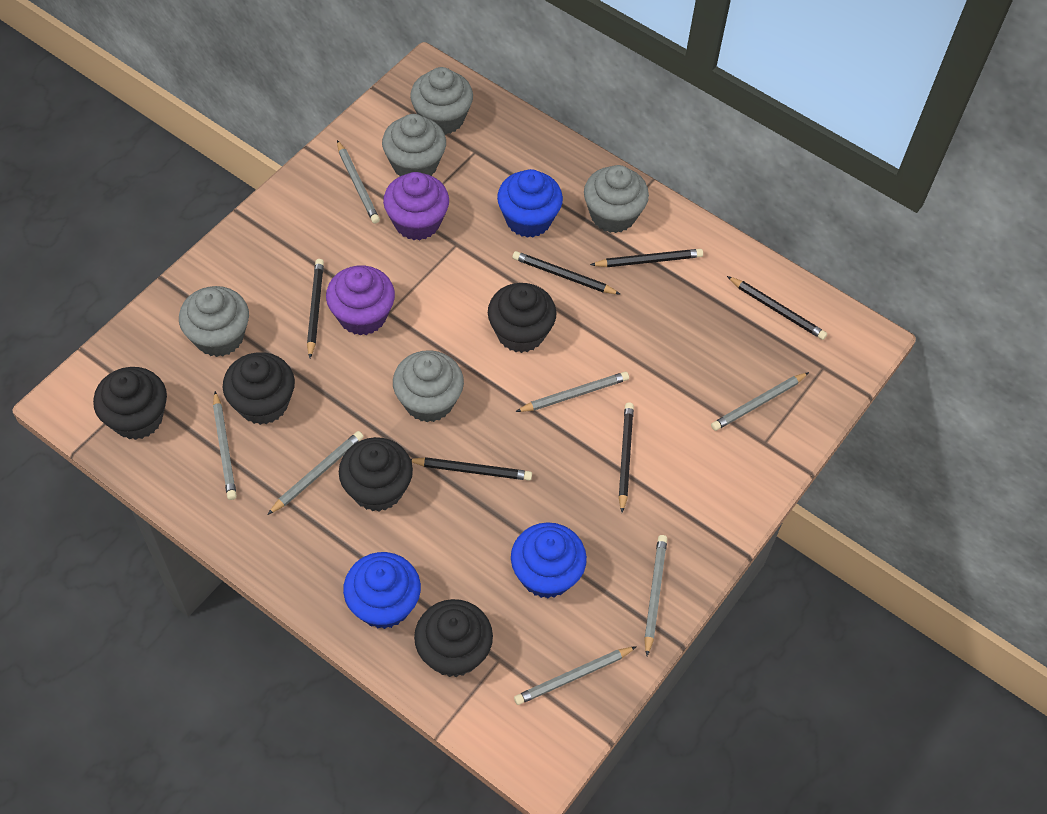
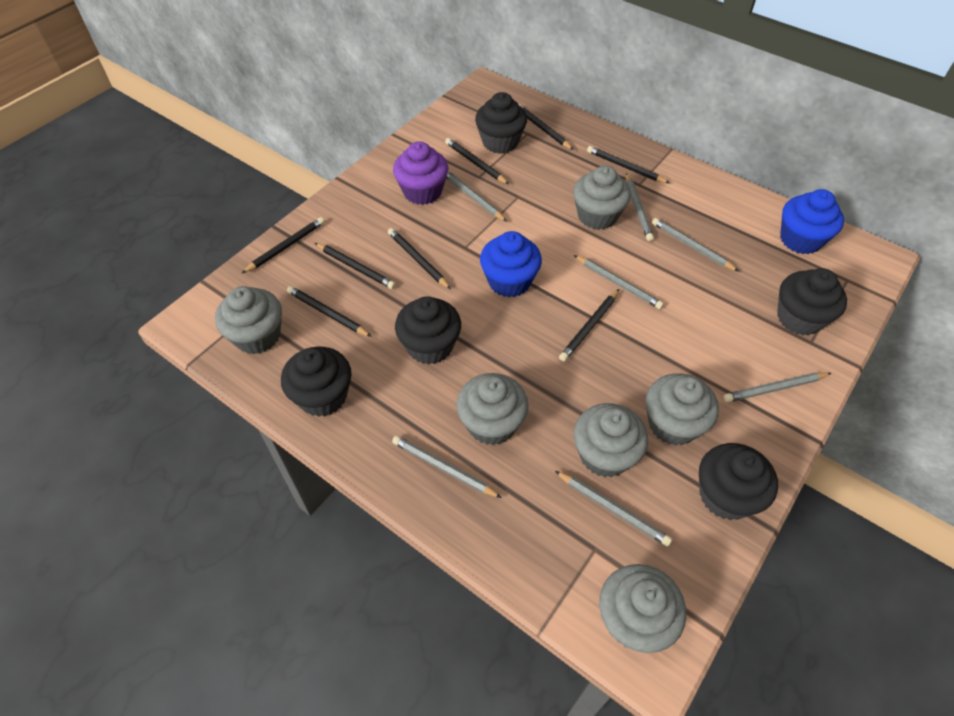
black pencil: 6 -> 8
blue cupcake: 3 -> 2
grey cupcake: 5 -> 6
purple cupcake: 2 -> 1

